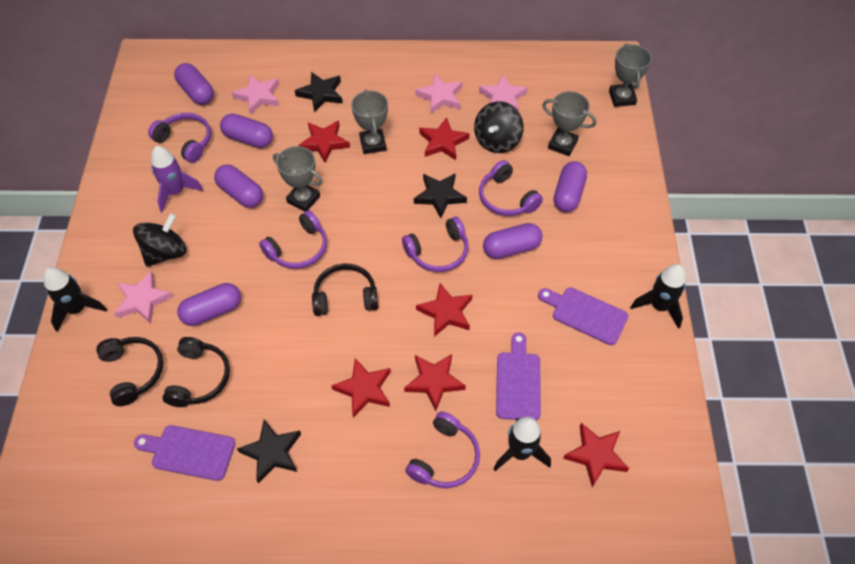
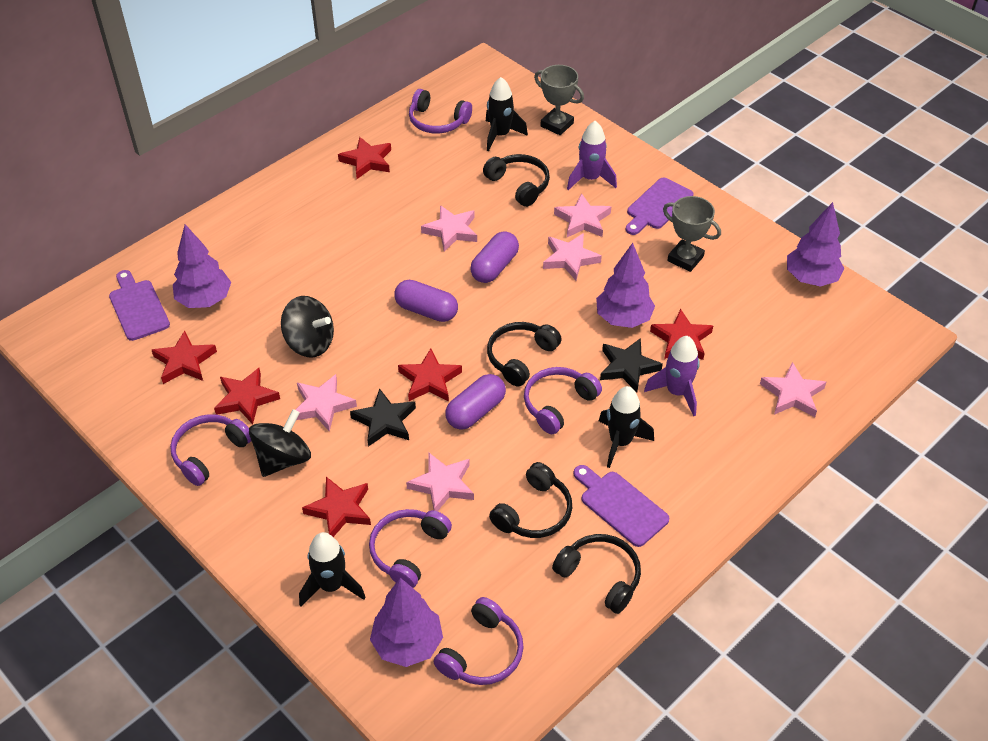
black headphones: 3 -> 4
black star: 3 -> 2
grey trophy: 4 -> 2
pink star: 4 -> 6
purple capsule: 6 -> 3
purple rocket: 1 -> 2
purple tree: 0 -> 4

